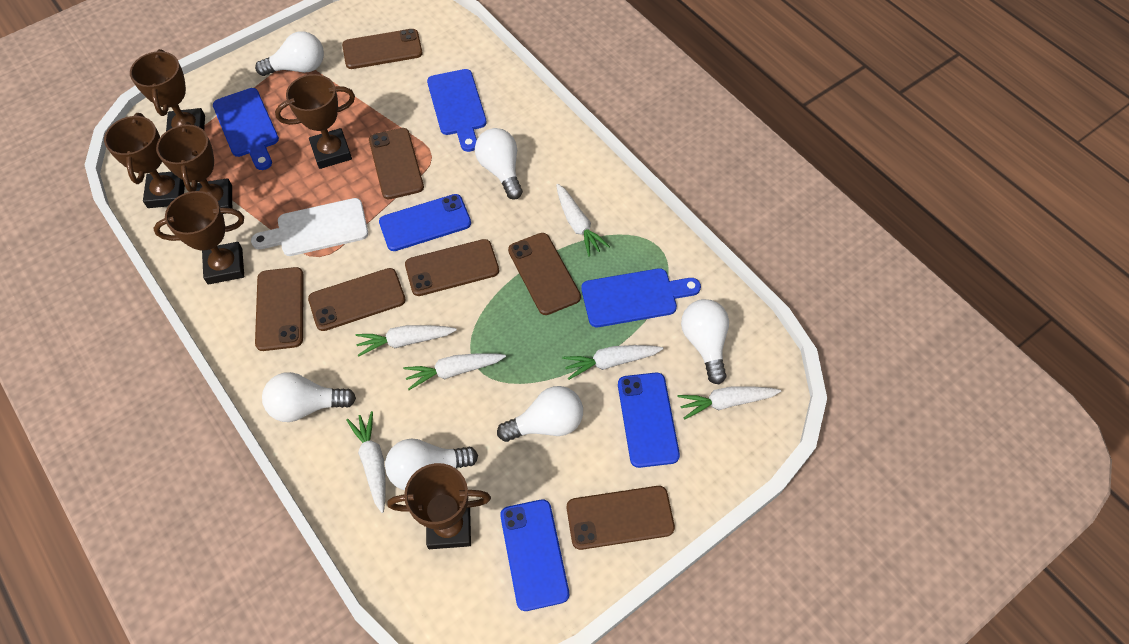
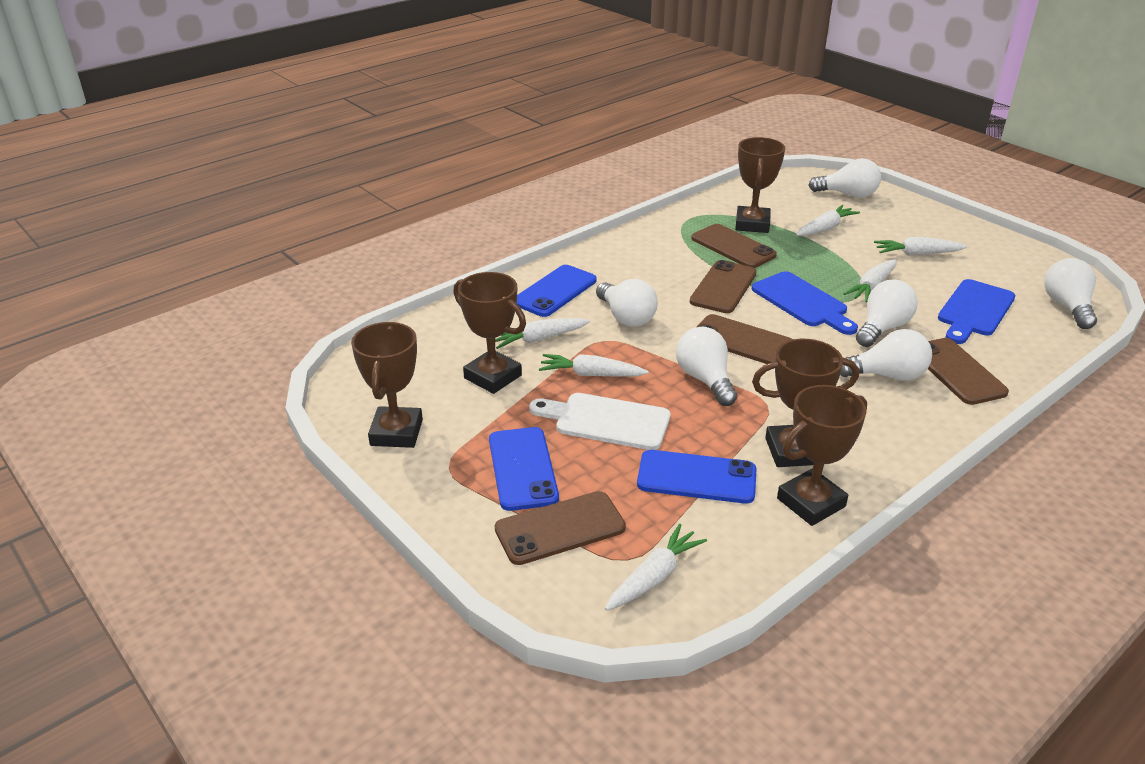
blue cutting board: 3 -> 2
brown phone: 7 -> 5
brown trophy: 6 -> 5

